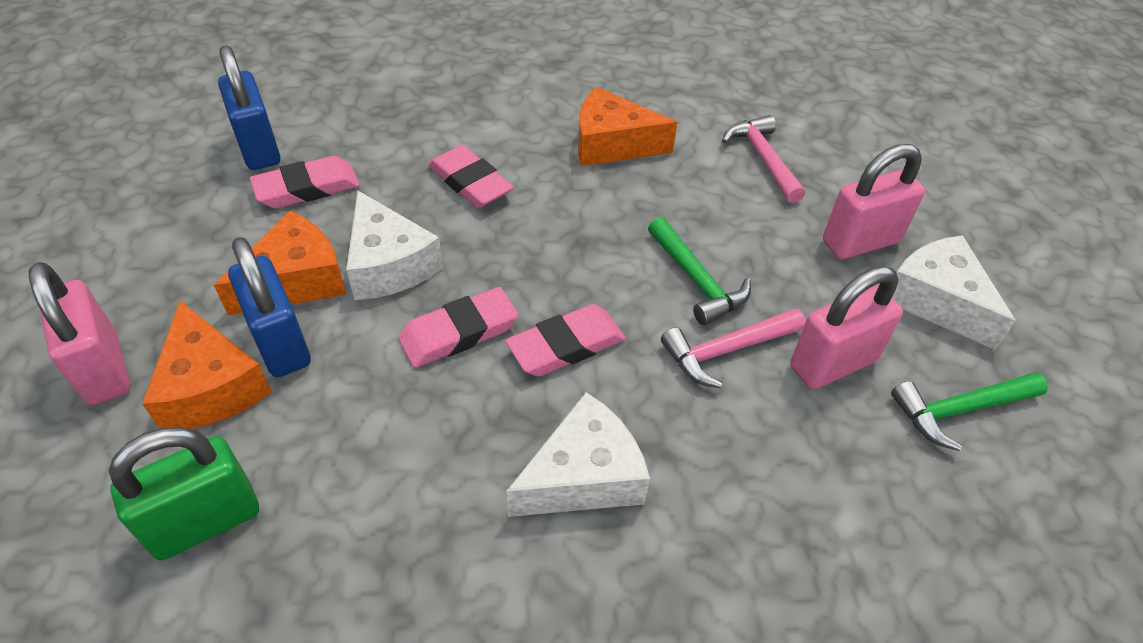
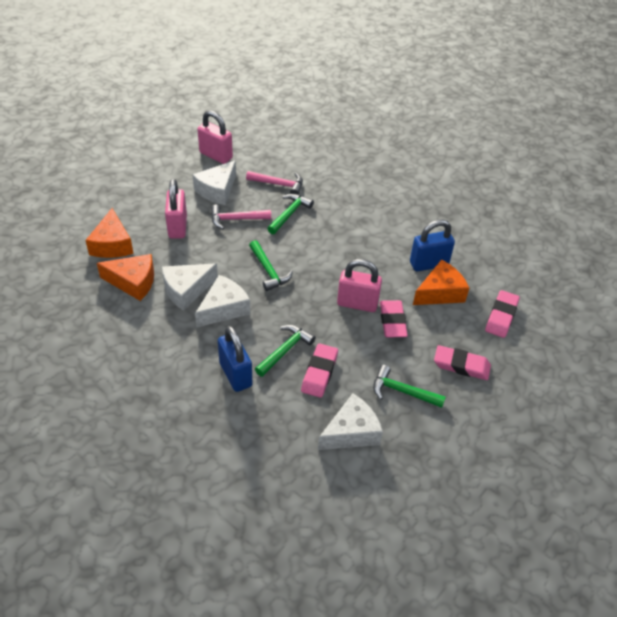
green hammer: 2 -> 4
green padlock: 1 -> 0
white cheese: 3 -> 4

